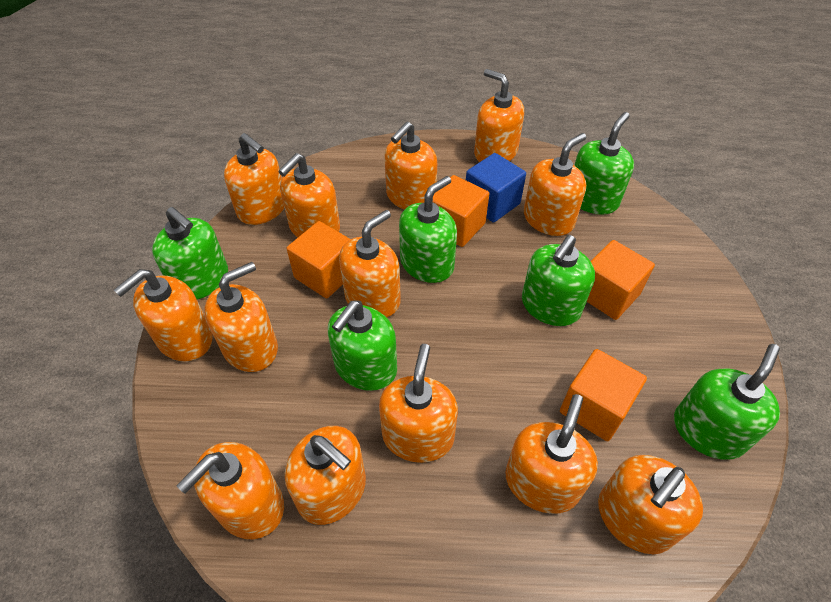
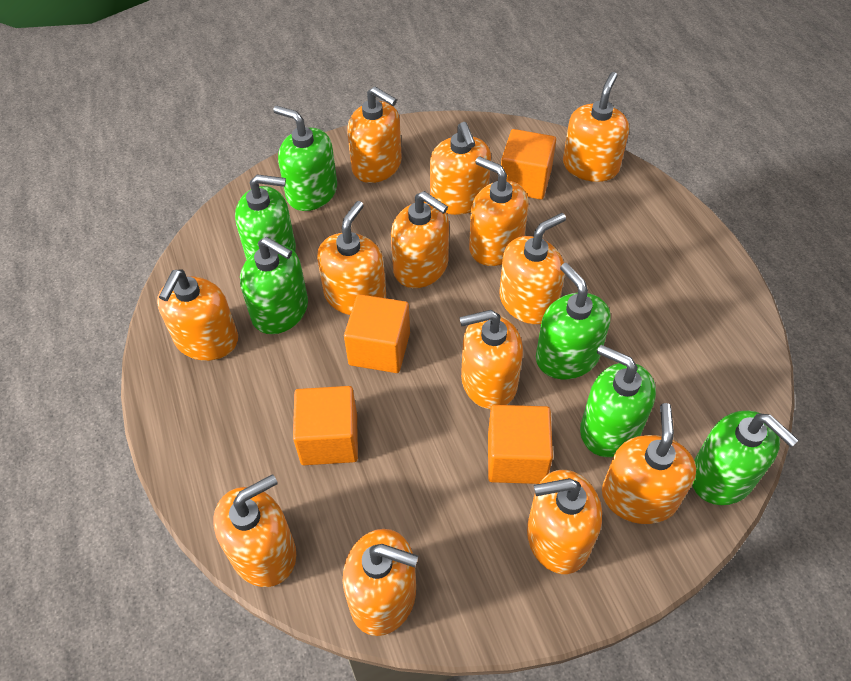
blue cube: 1 -> 0

